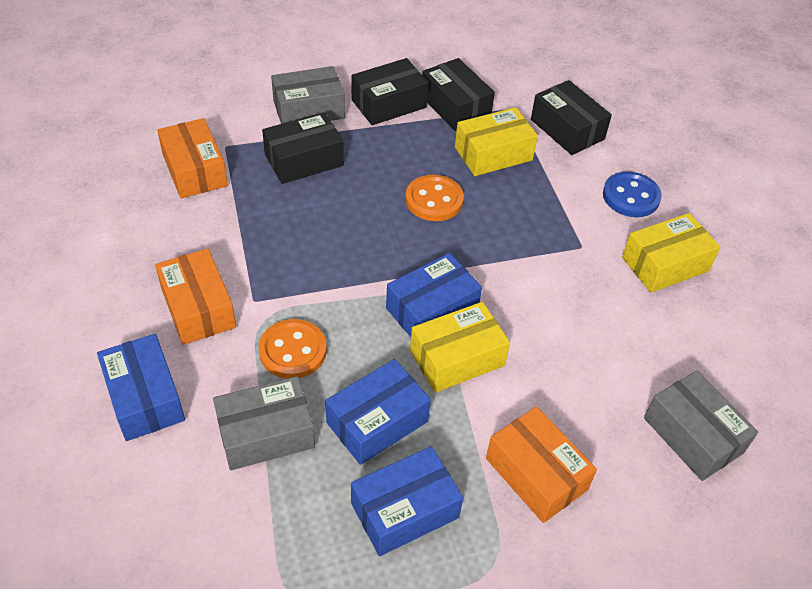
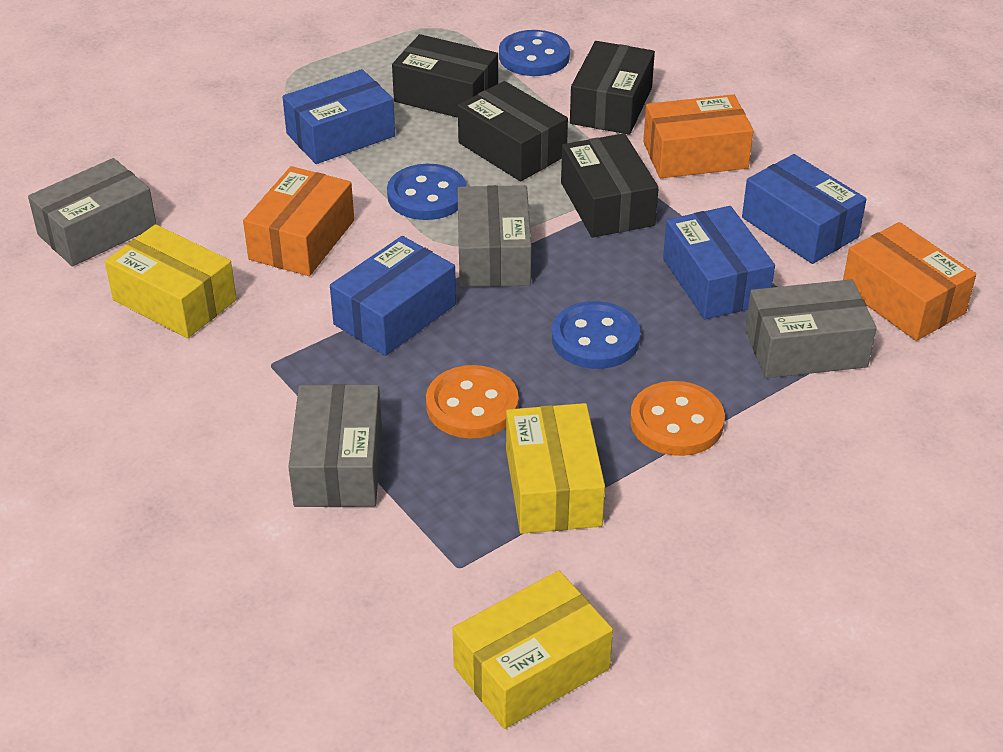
blue button: 1 -> 3
grey box: 3 -> 4

